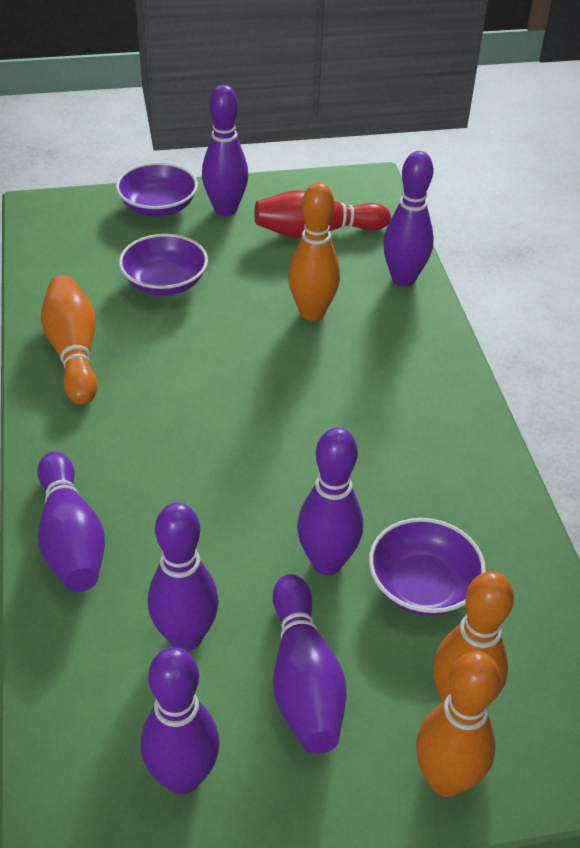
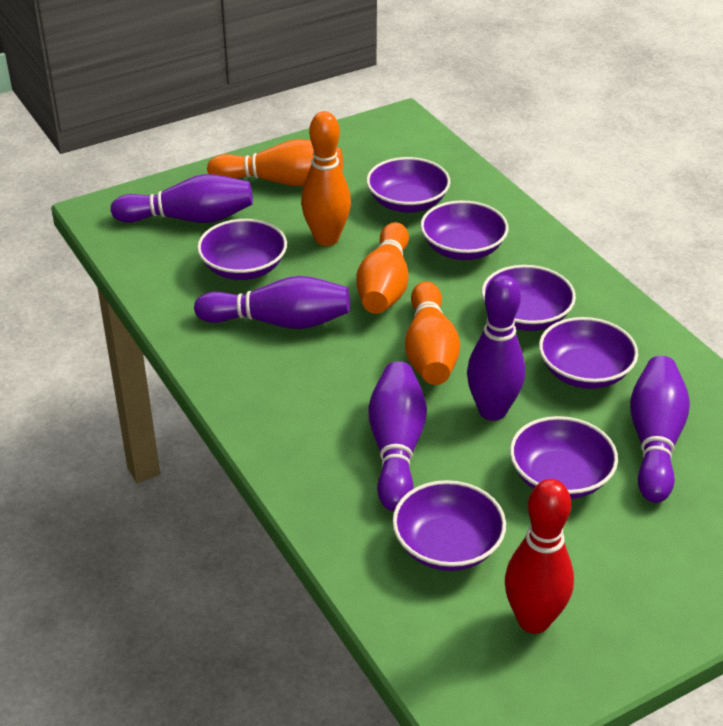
purple bowl: 3 -> 7
purple bowling pin: 7 -> 5

